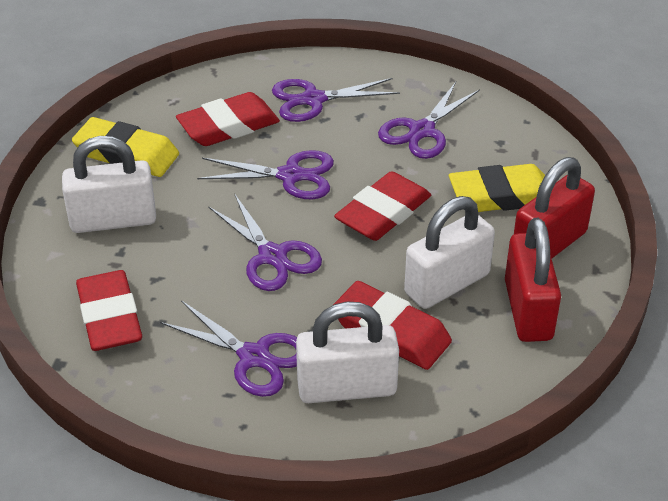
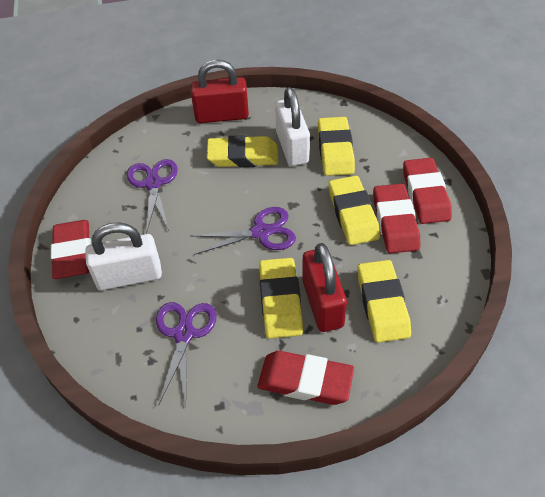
purple scissors: 5 -> 3
white padlock: 3 -> 2
yellow eraser: 2 -> 5

